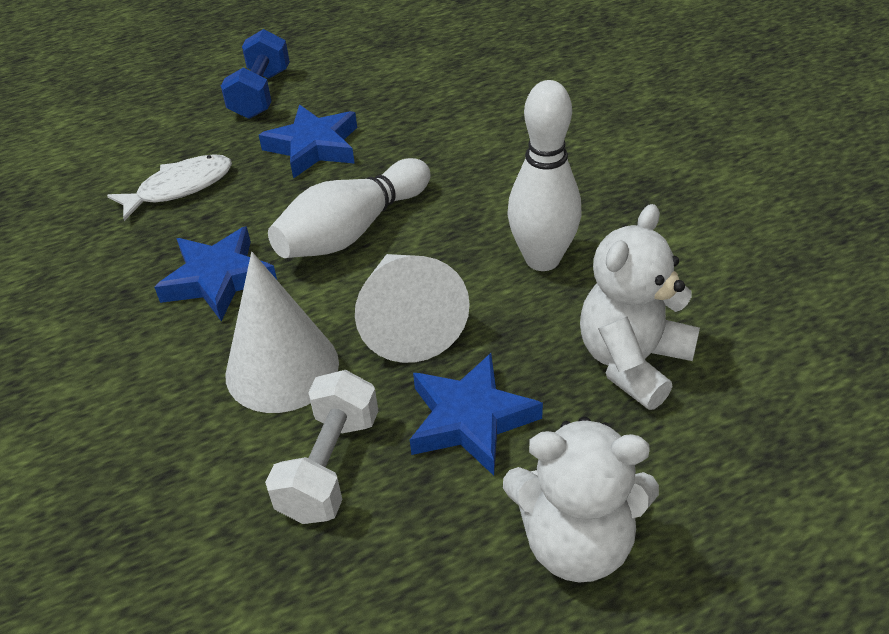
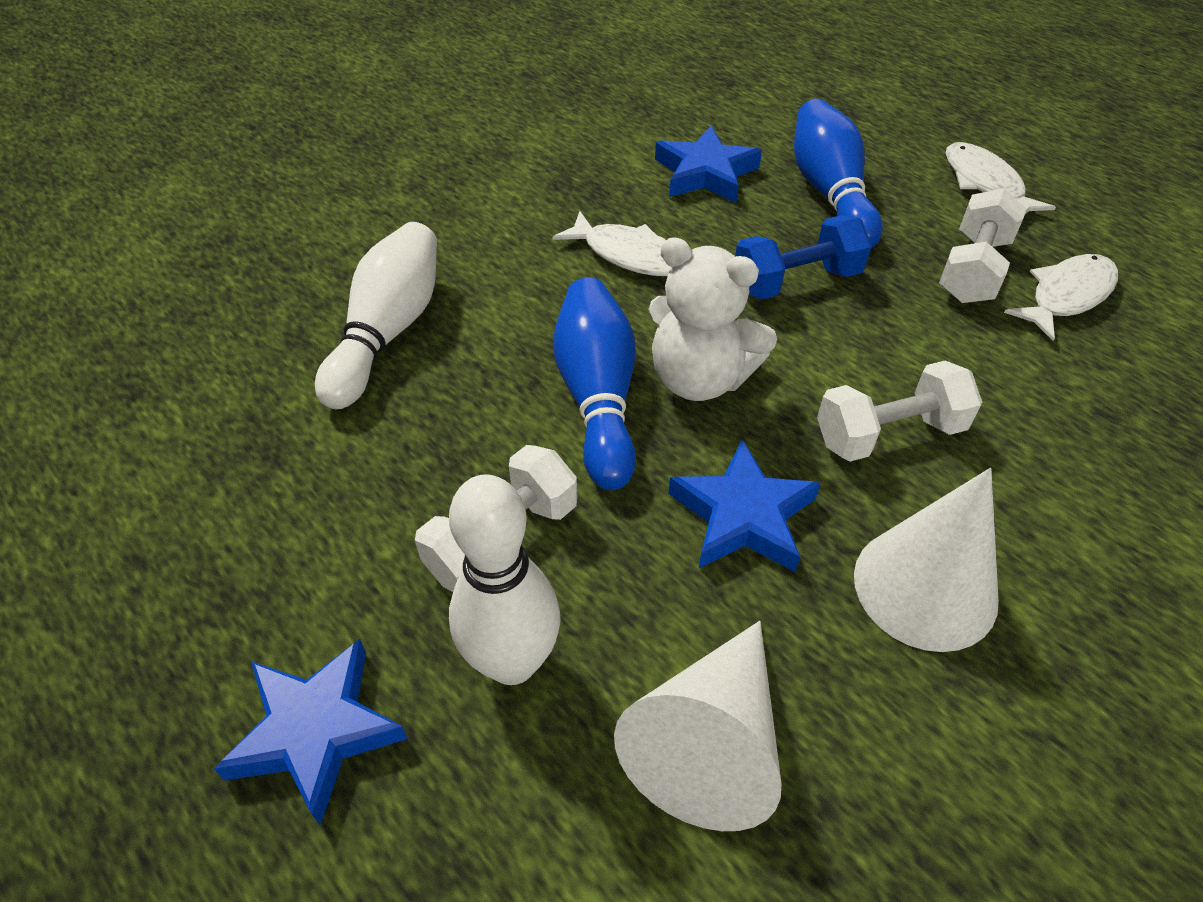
blue bowling pin: 0 -> 2
white dumbbell: 1 -> 3
white fish: 1 -> 3
white teddy bear: 2 -> 1

